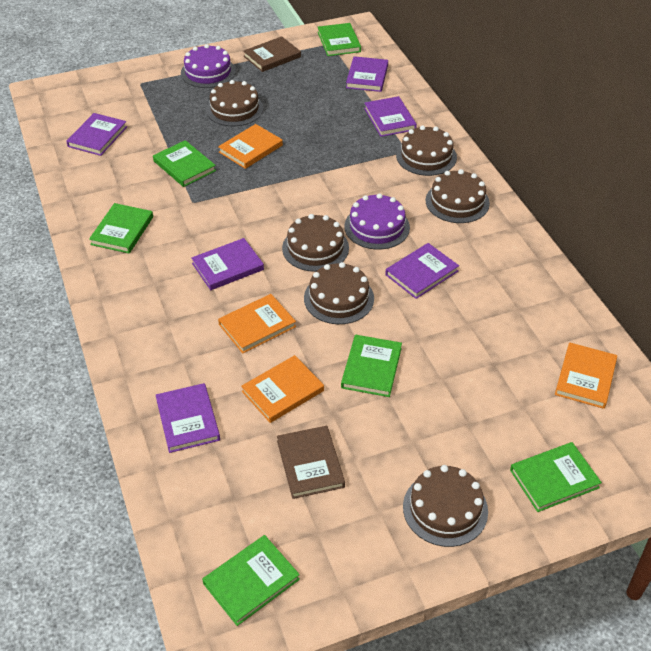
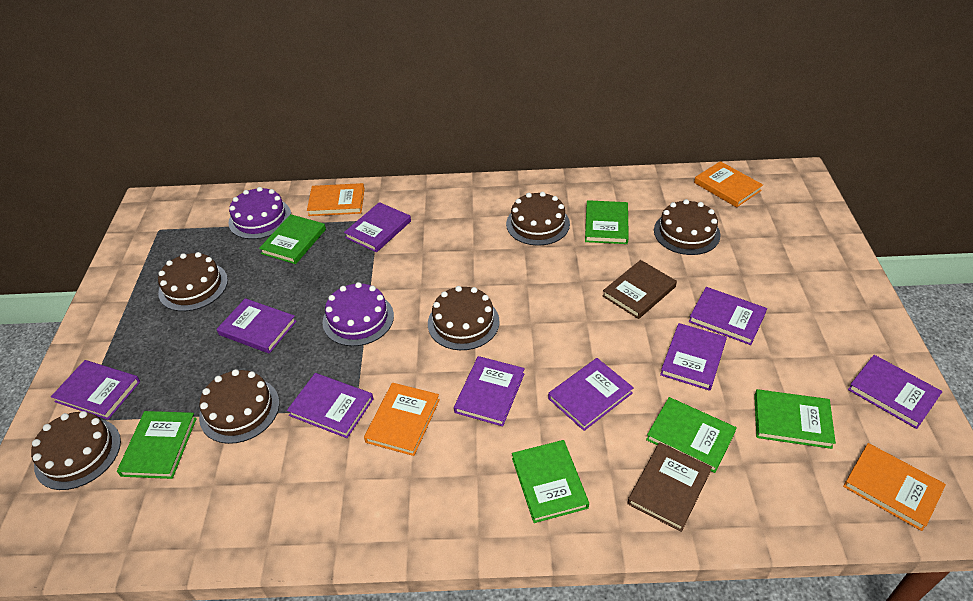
purple book: 6 -> 9

